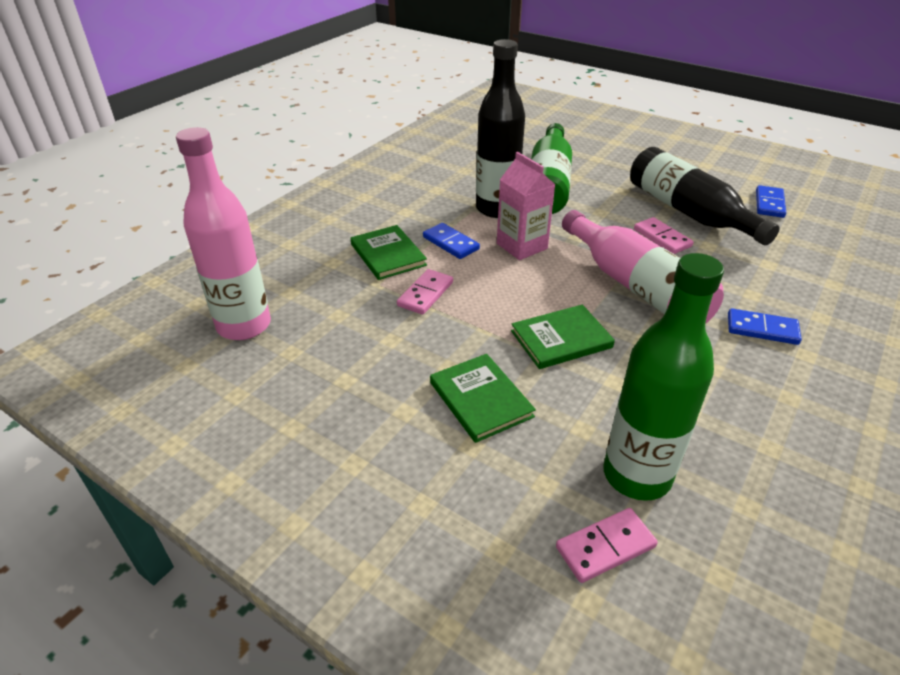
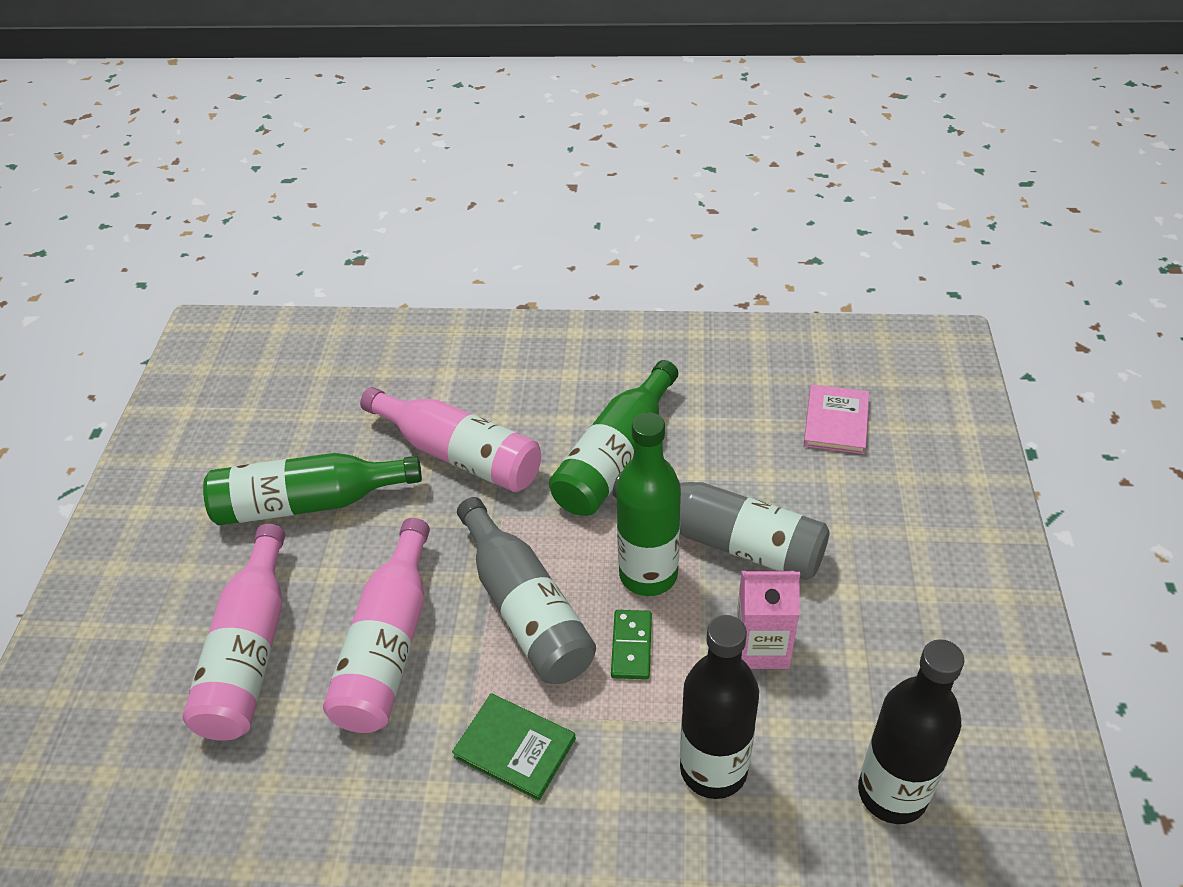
blue domino: 3 -> 0
green book: 3 -> 1
green bottle: 2 -> 3
green domino: 0 -> 1
grey bottle: 0 -> 2
pink book: 0 -> 1
pink bottle: 2 -> 3
pink domino: 3 -> 0

